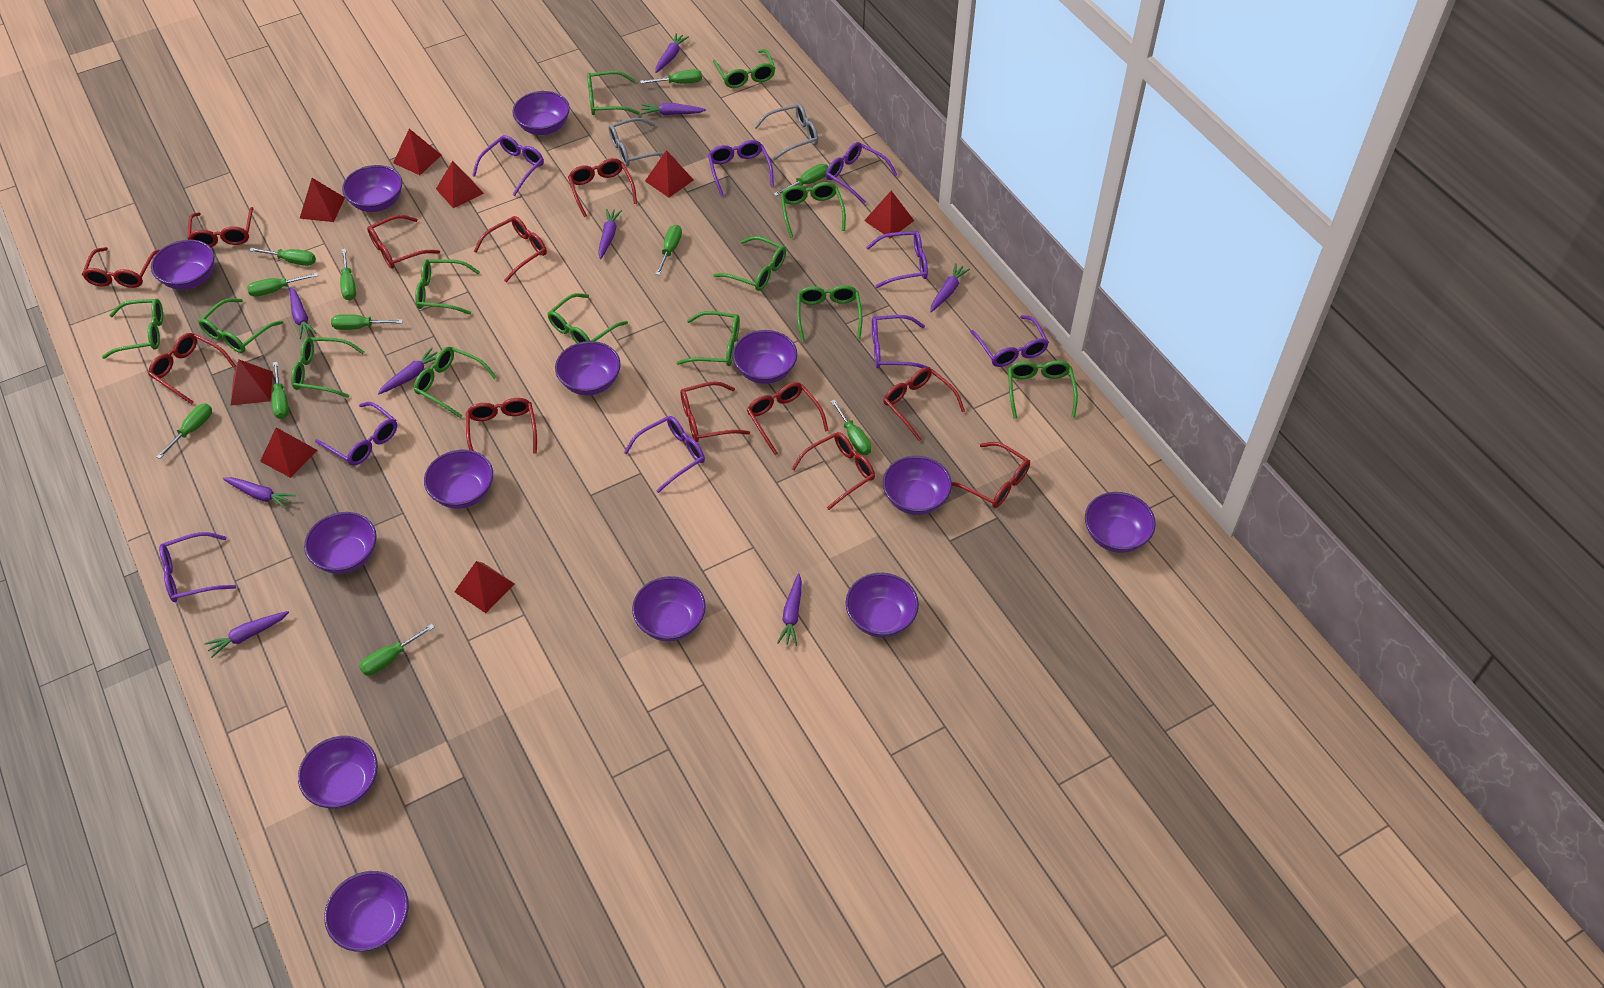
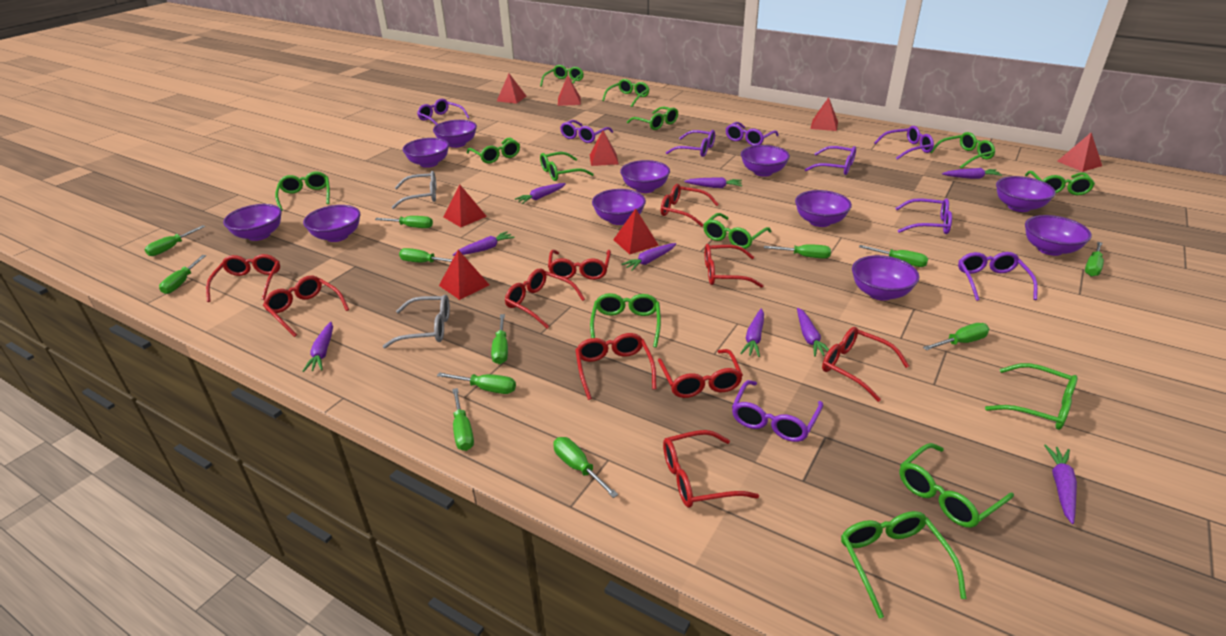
green screwdriver: 11 -> 12
purple bowl: 13 -> 11
red glasses: 12 -> 10

